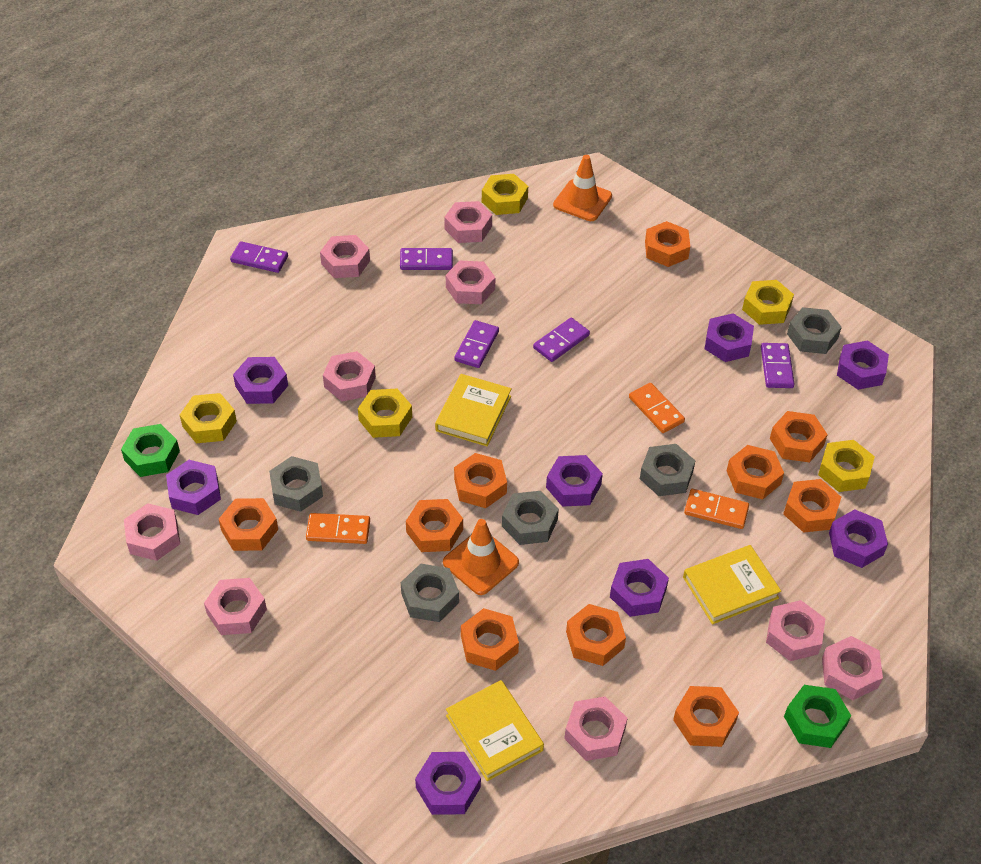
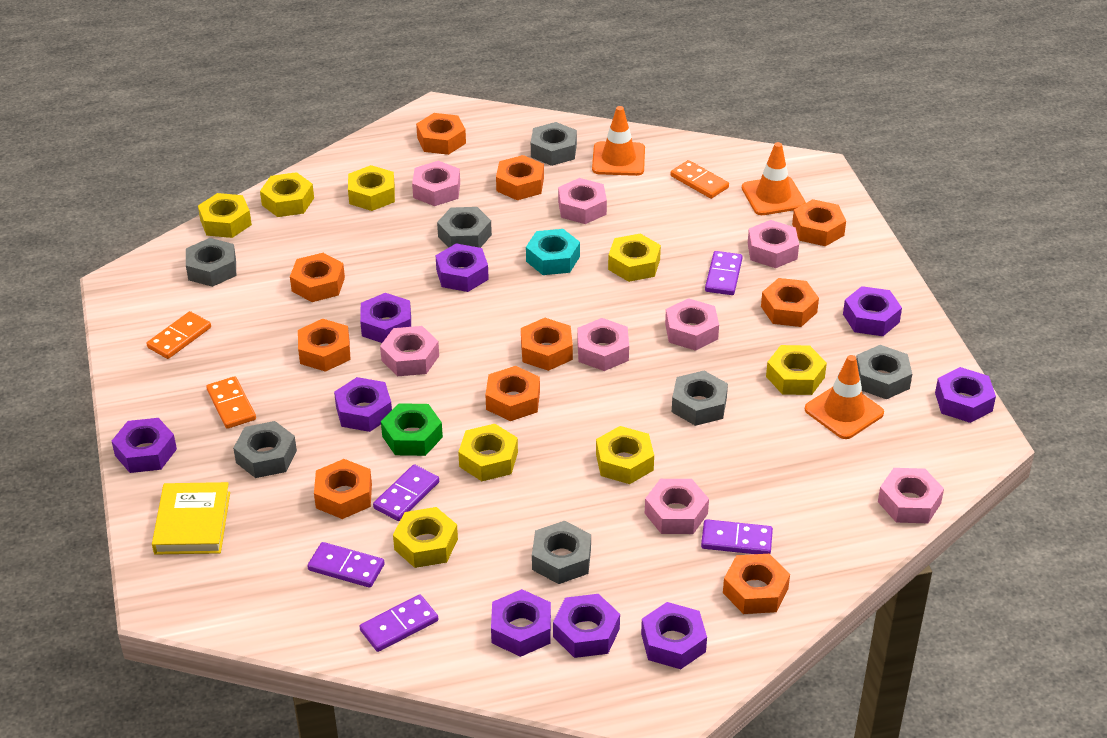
green nut: 2 -> 1
grey nut: 5 -> 7
orange traffic cone: 2 -> 3
pink nut: 9 -> 8
purple nut: 8 -> 9
turquoise nut: 0 -> 1
yellow book: 3 -> 1
yellow nut: 5 -> 8

